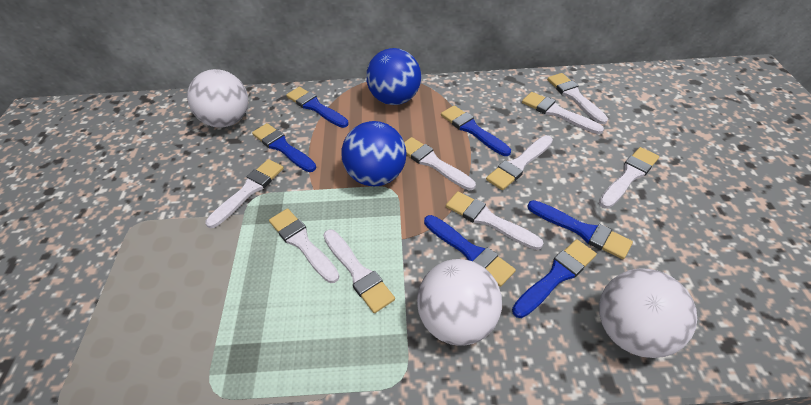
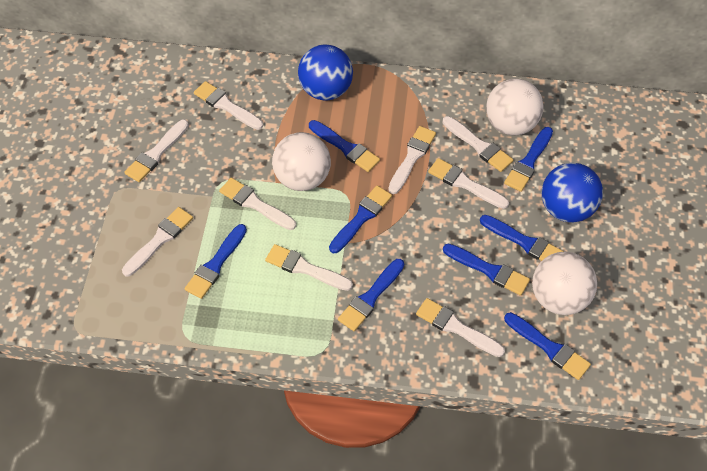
blue brush: 6 -> 8

